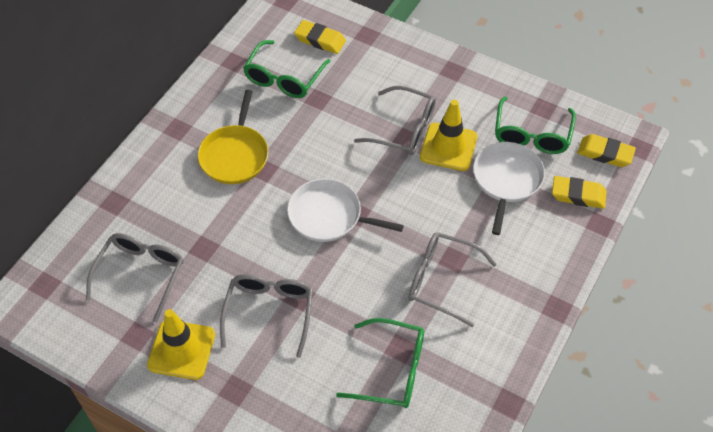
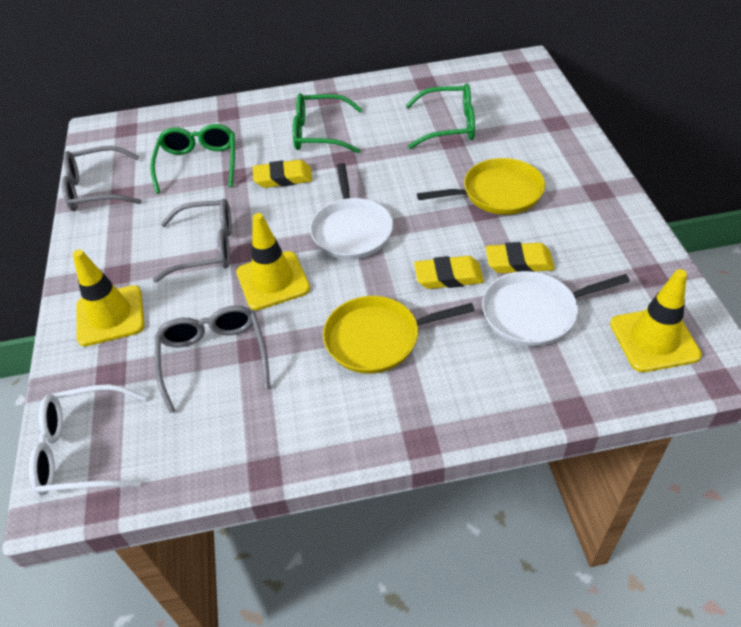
grey glasses: 4 -> 3
white glasses: 0 -> 1
yellow pan: 1 -> 2
yellow traffic cone: 2 -> 3

